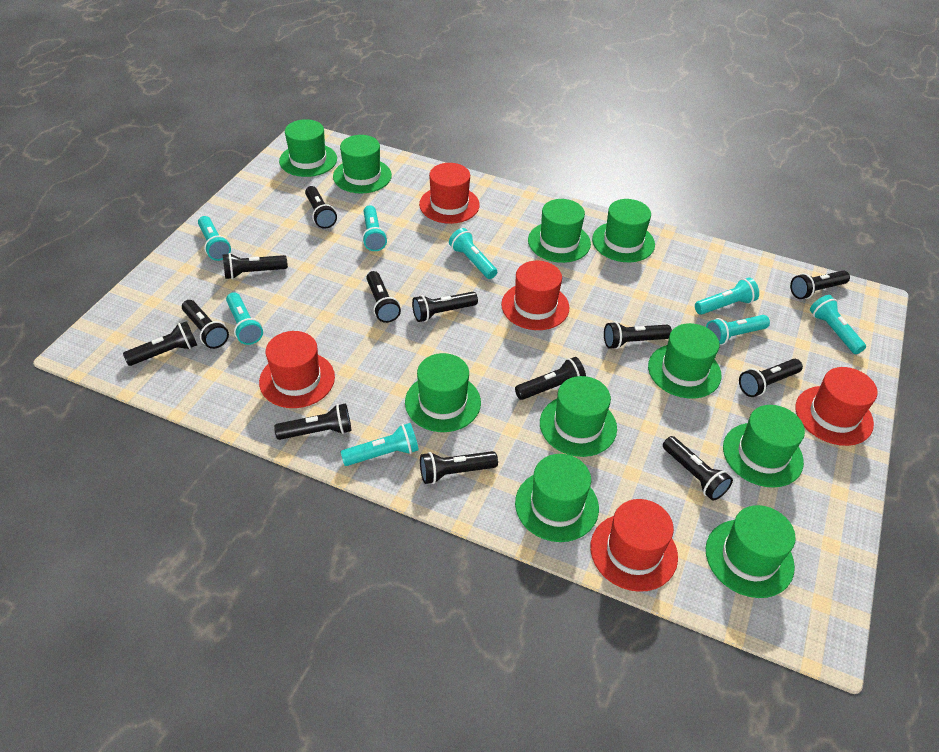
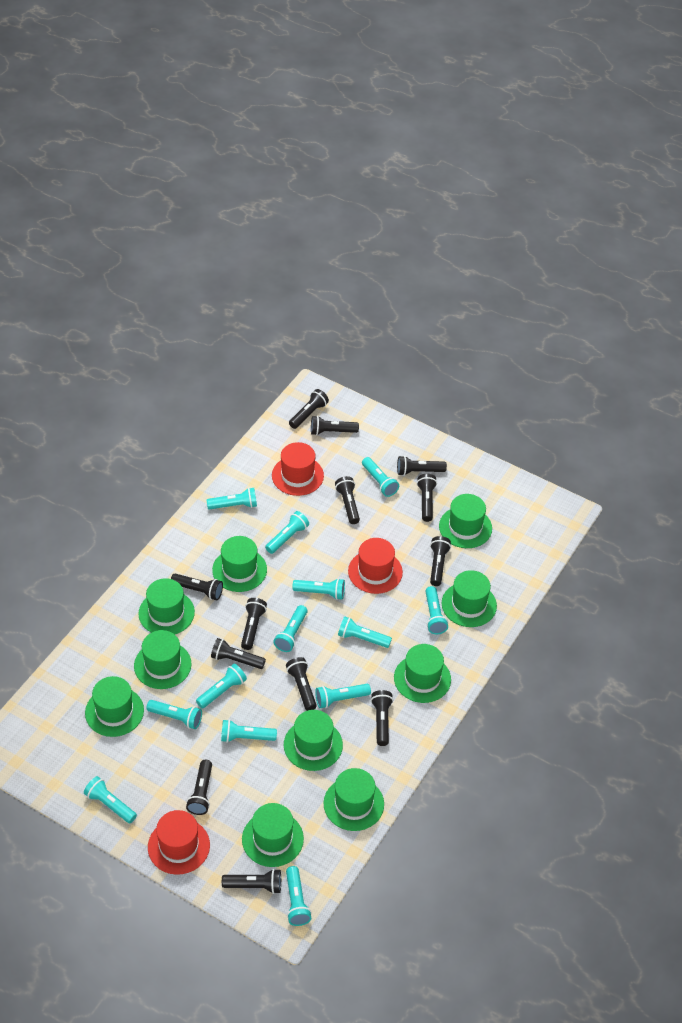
red hat: 5 -> 3
turquoise flashlight: 8 -> 13

